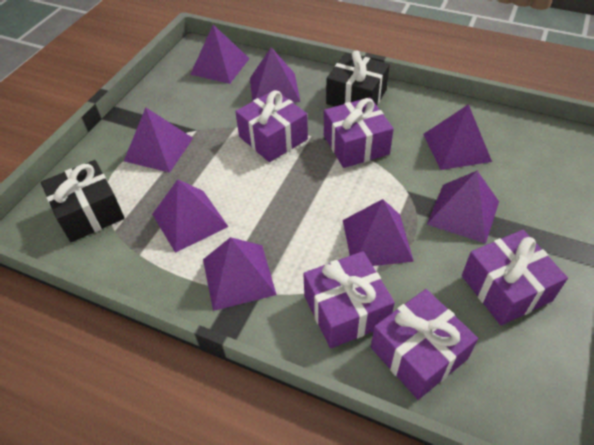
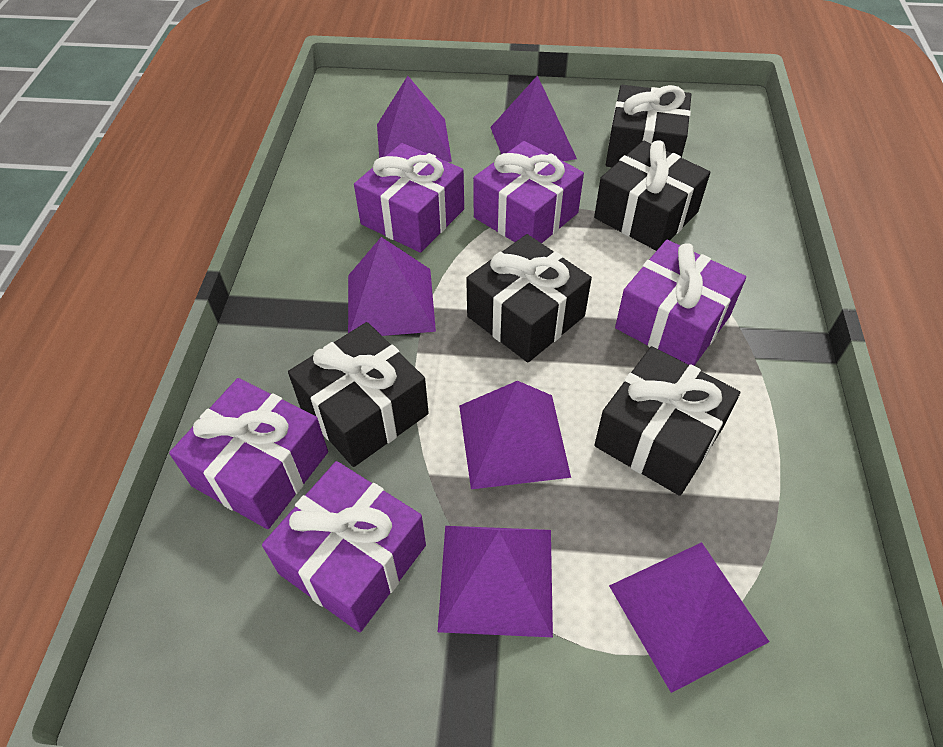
black gift: 2 -> 5
purple pyramid: 8 -> 6

